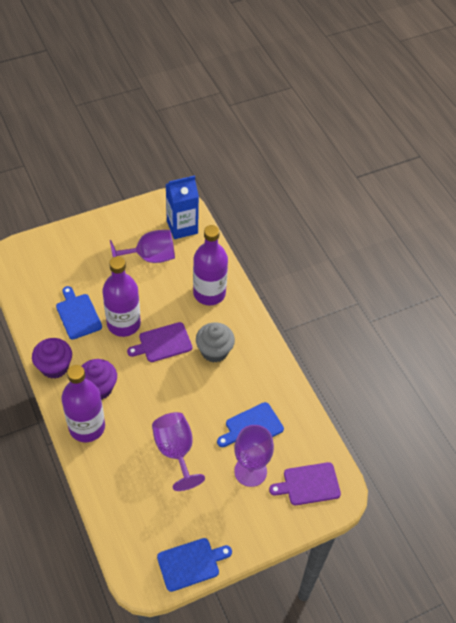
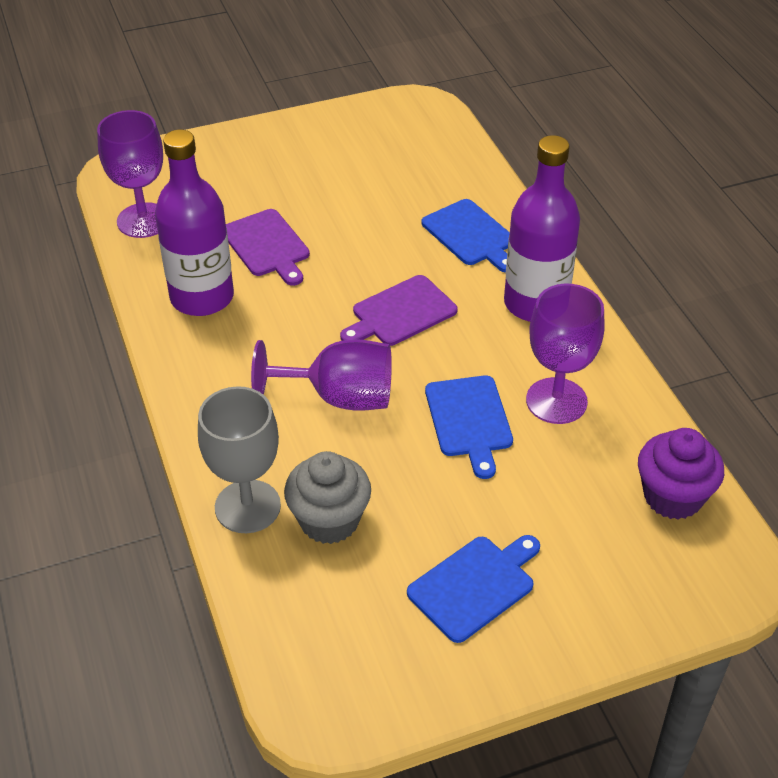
blue carton: 1 -> 0
grey goblet: 0 -> 1
purple bottle: 3 -> 2
purple cupcake: 2 -> 1

